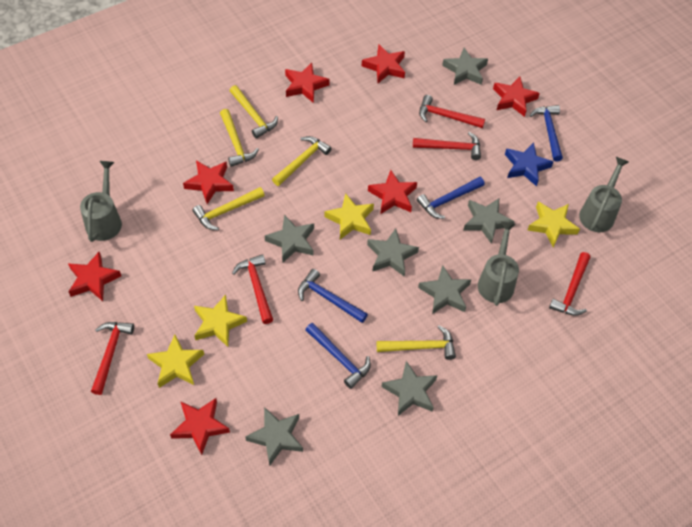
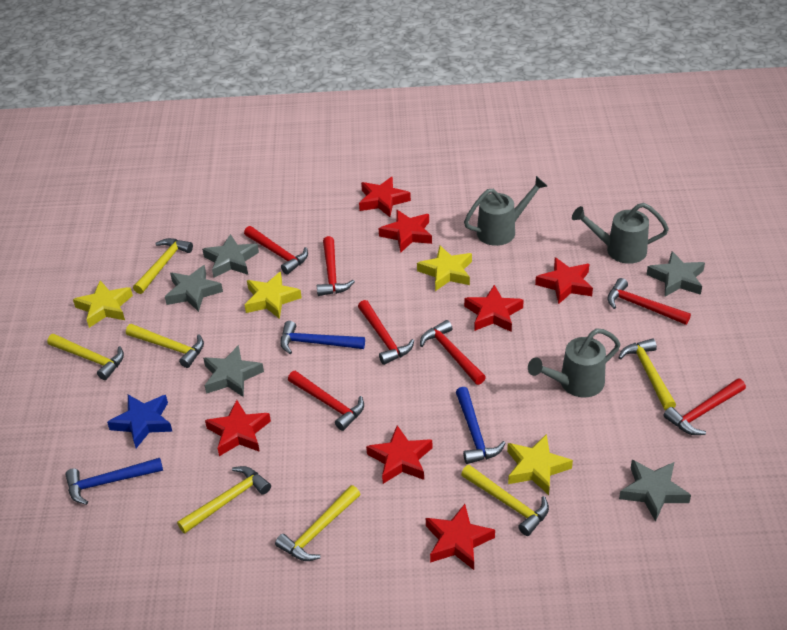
blue hammer: 4 -> 3
grey star: 7 -> 5
red hammer: 5 -> 7
yellow hammer: 5 -> 7

